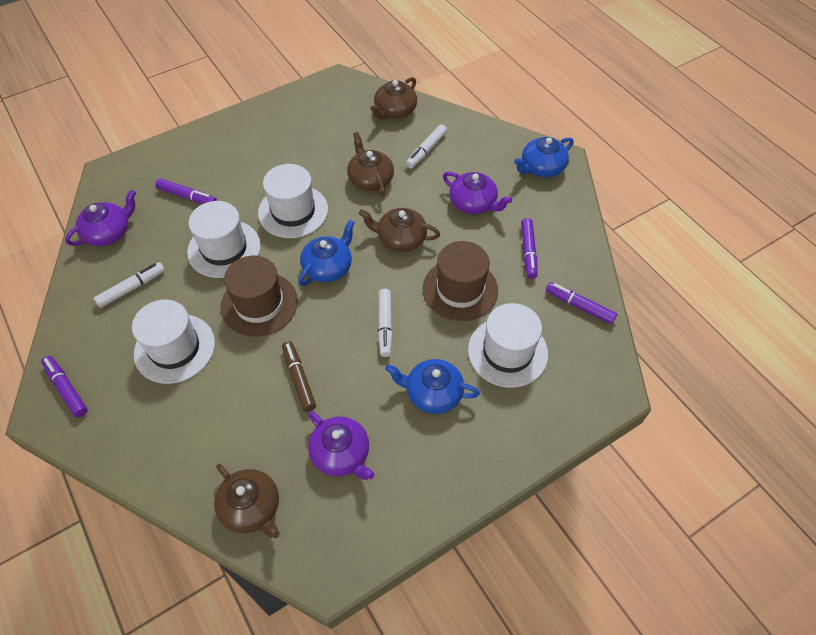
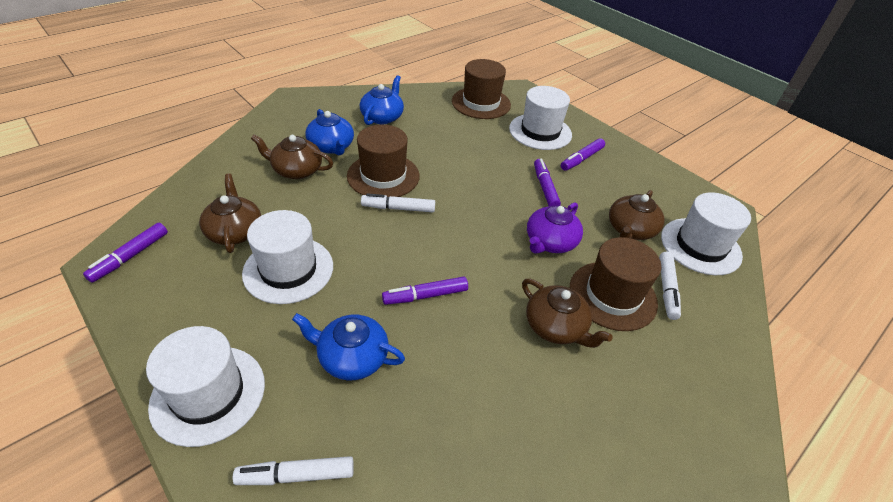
brown hat: 2 -> 3
brown marker: 1 -> 0
purple teapot: 3 -> 1

